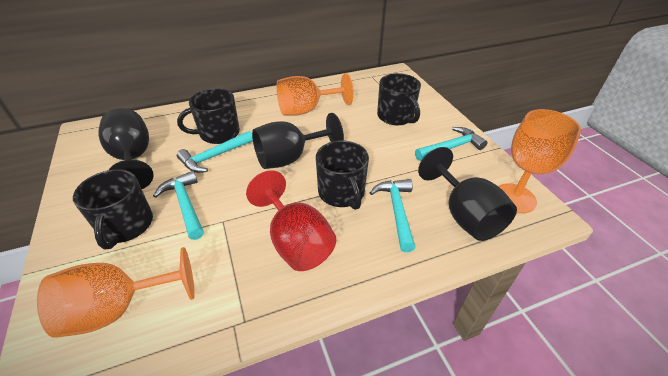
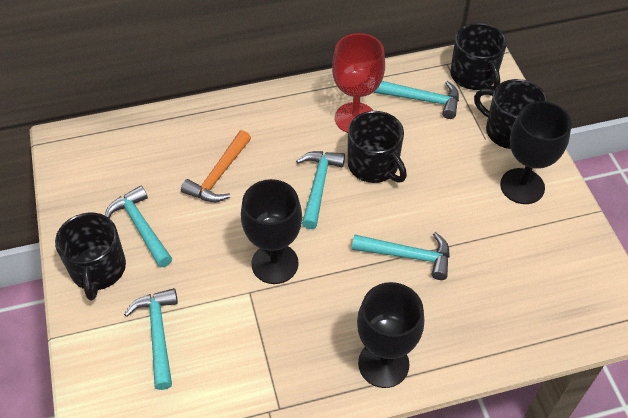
orange goblet: 3 -> 0
orange hammer: 0 -> 1
turquoise hammer: 4 -> 5

